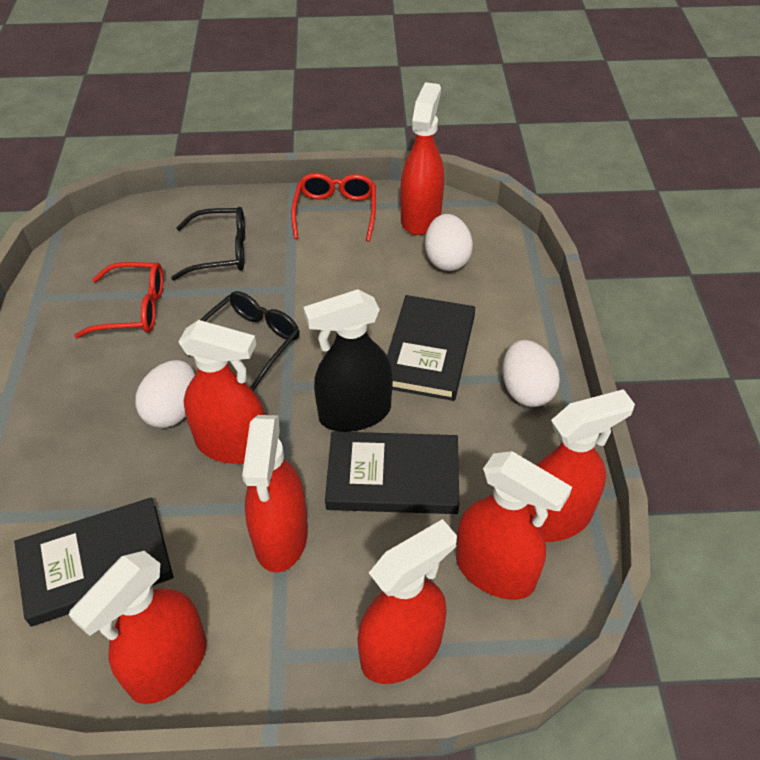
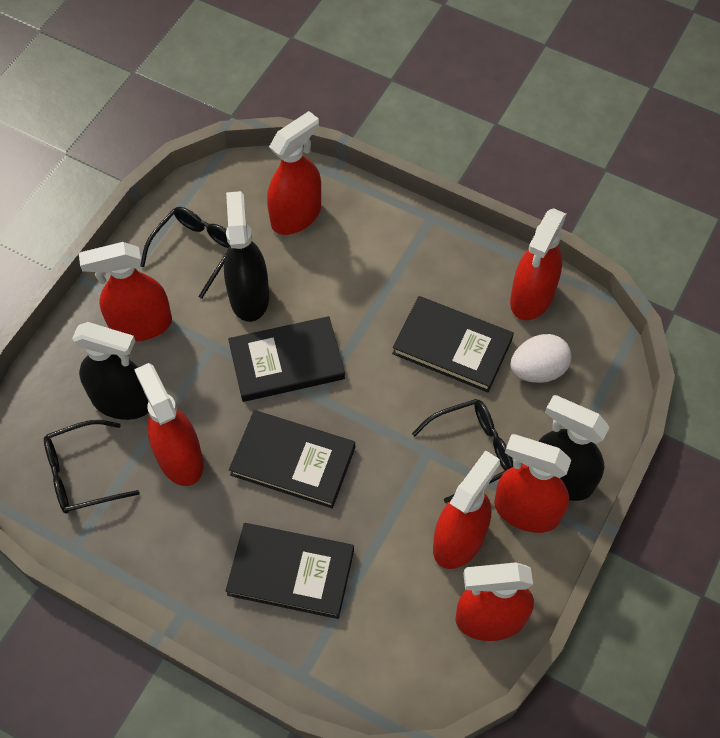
black book: 3 -> 4
black glasses: 2 -> 3
black spray bottle: 1 -> 3
red glasses: 2 -> 0
white egg: 3 -> 1

